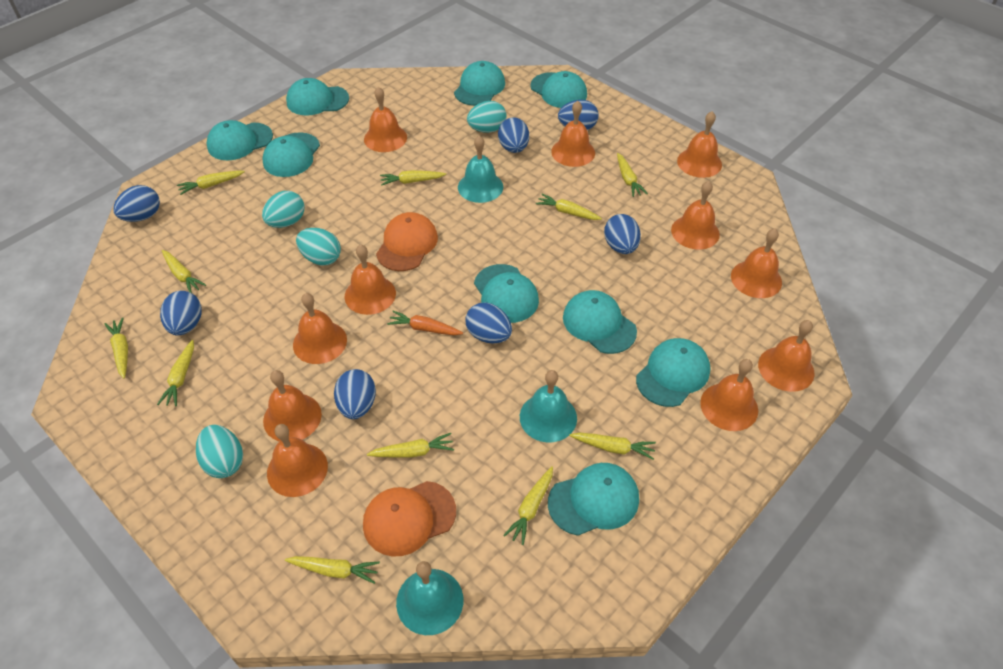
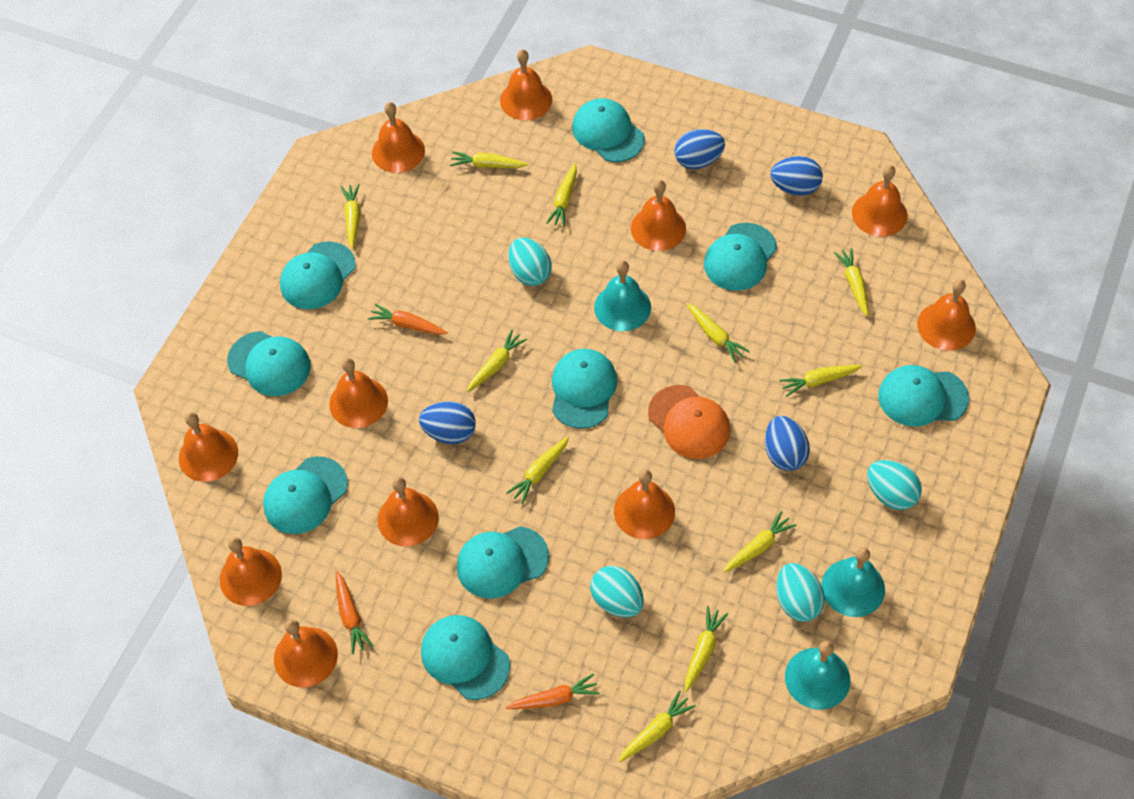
blue egg: 7 -> 4
orange cap: 2 -> 1
orange carrot: 1 -> 3

